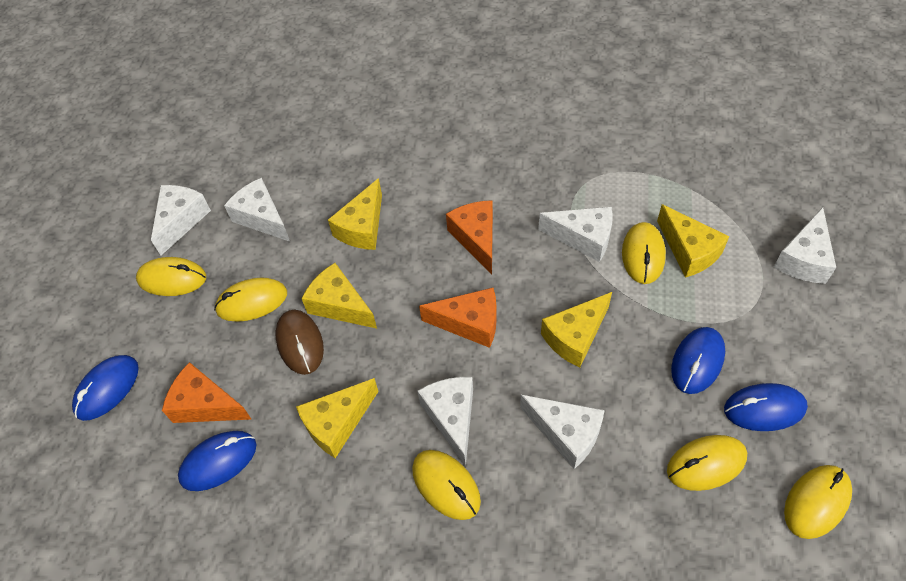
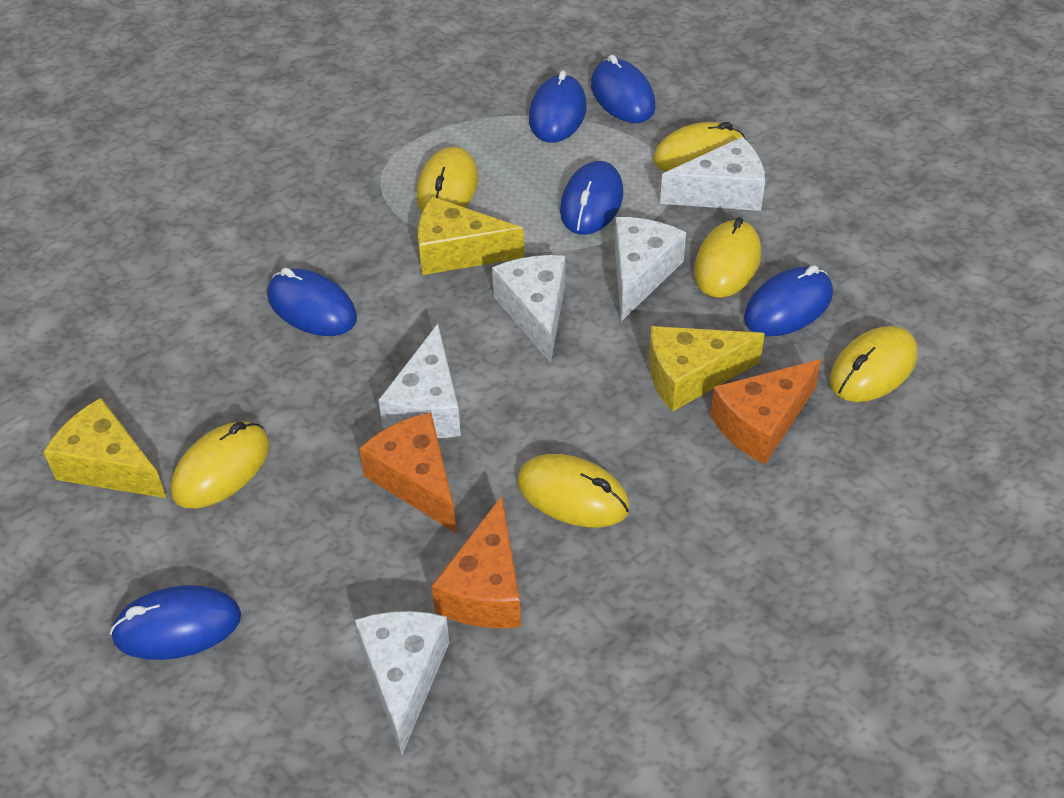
blue mouse: 4 -> 6
brown mouse: 1 -> 0
white cheese: 6 -> 5
yellow cheese: 5 -> 3

